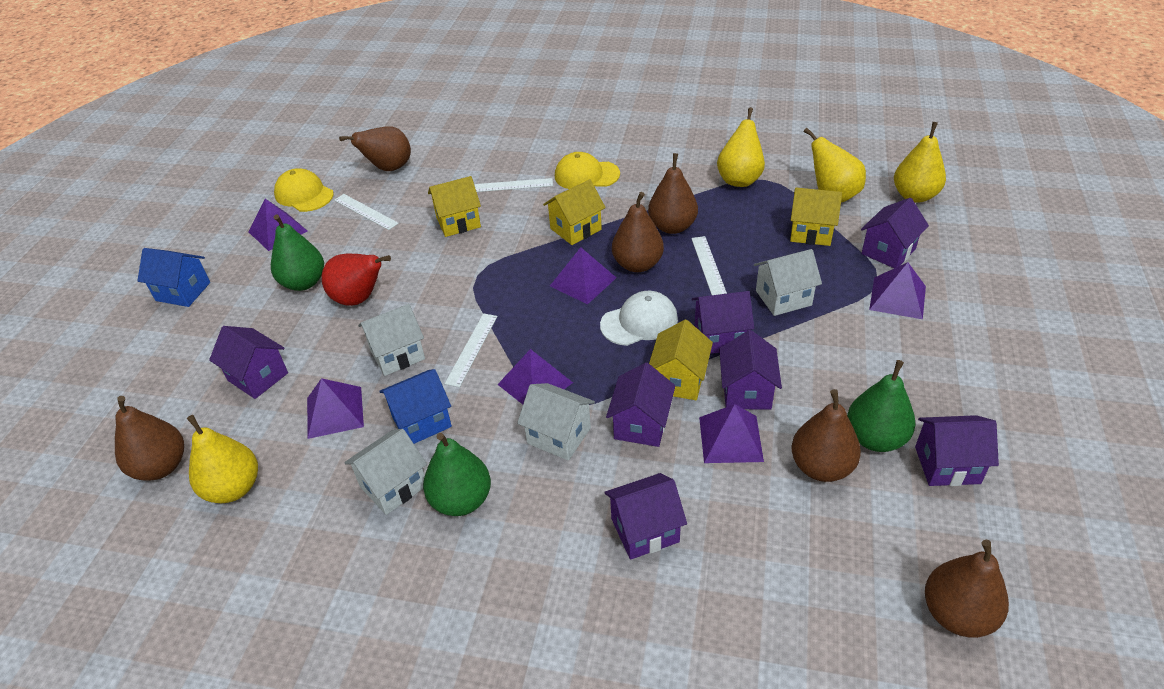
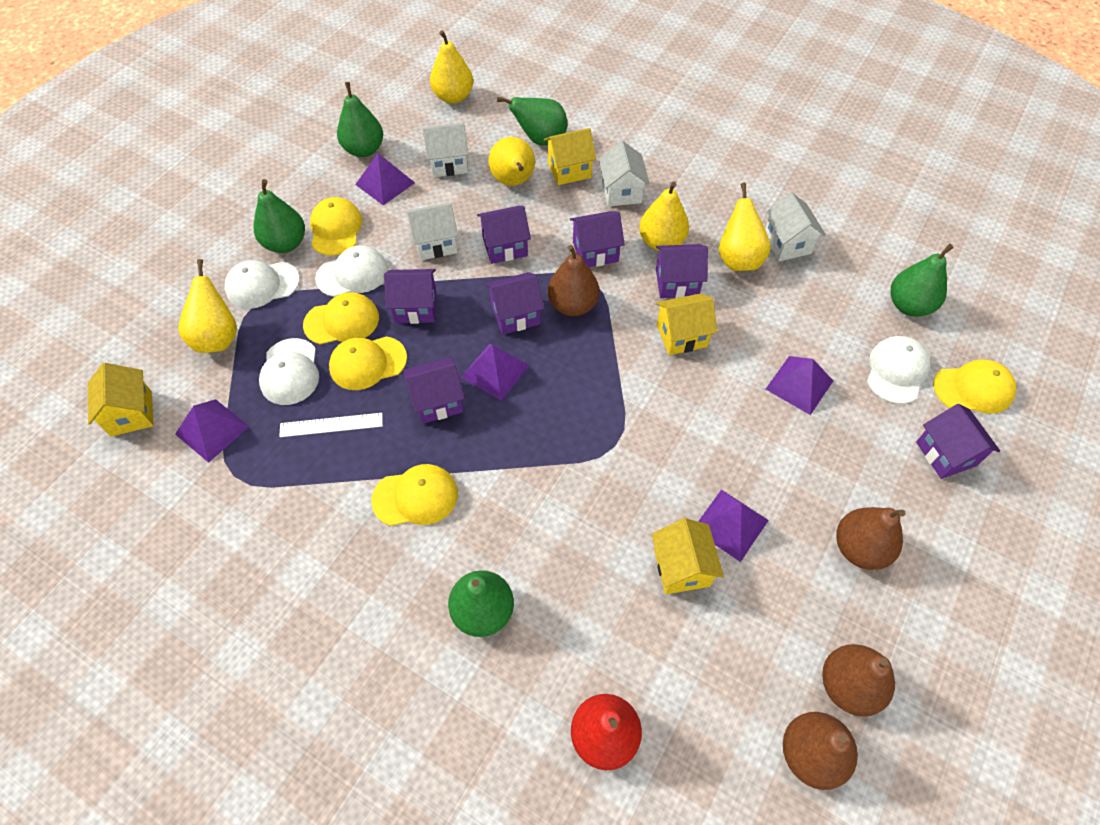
blue house: 2 -> 0
brown pear: 6 -> 4
green pear: 3 -> 5
purple pyramid: 6 -> 5
white cap: 1 -> 4
white ruler: 4 -> 1
yellow cap: 2 -> 5
yellow pear: 4 -> 5

